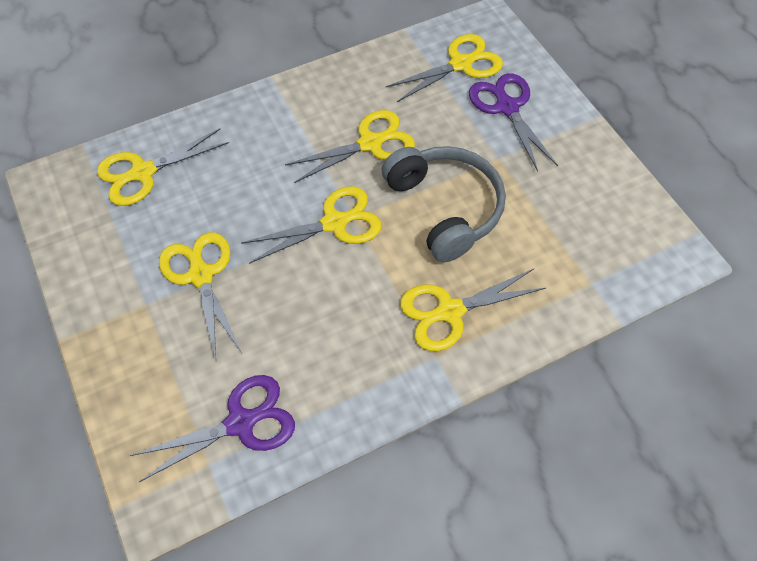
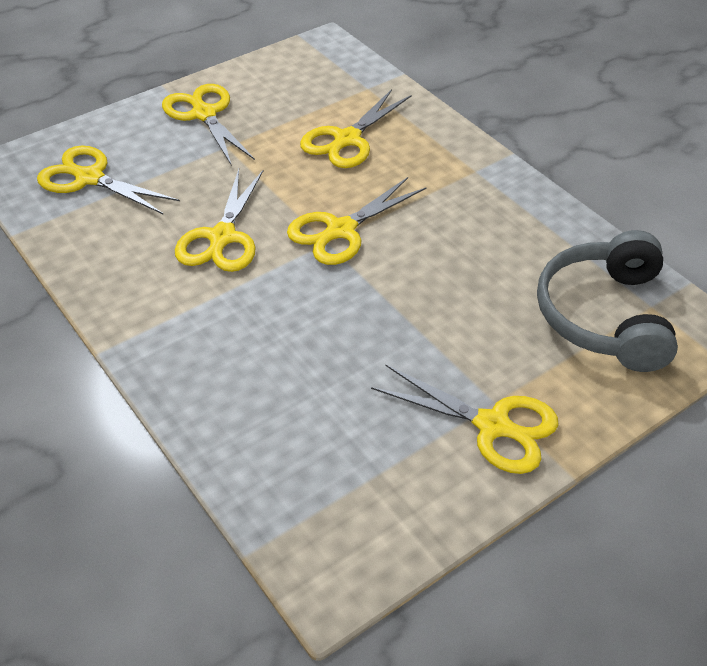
purple scissors: 2 -> 0

